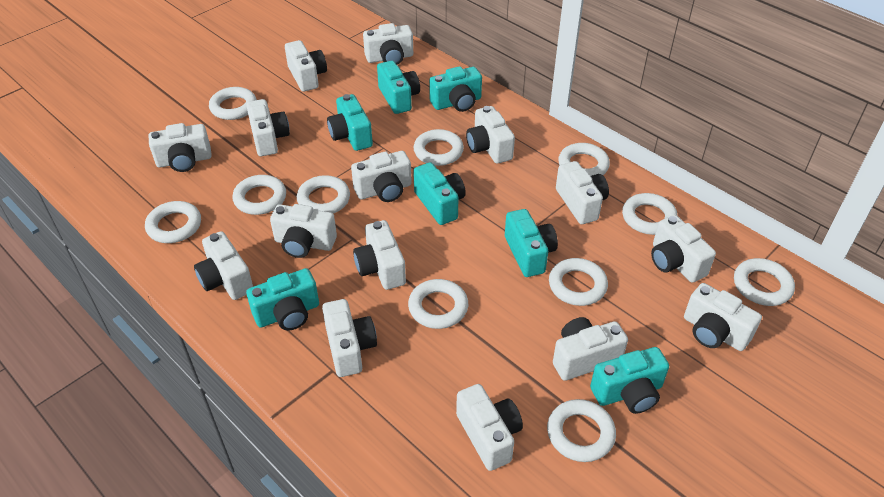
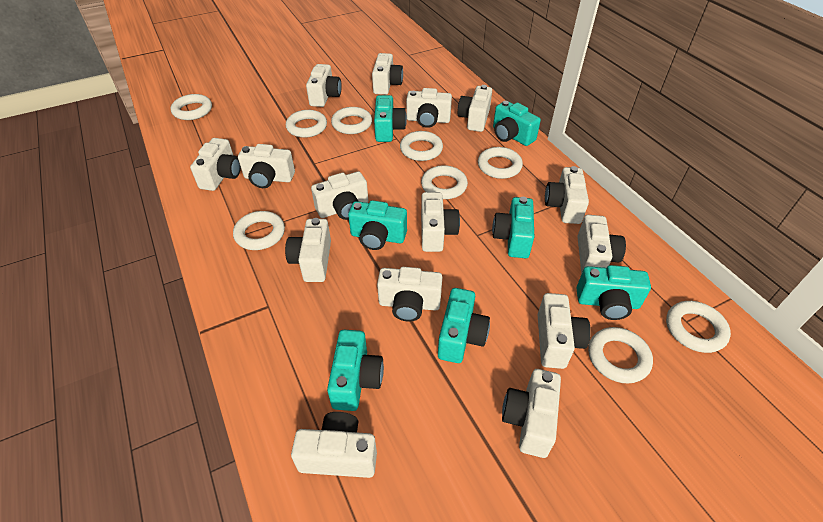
white ring: 11 -> 9

